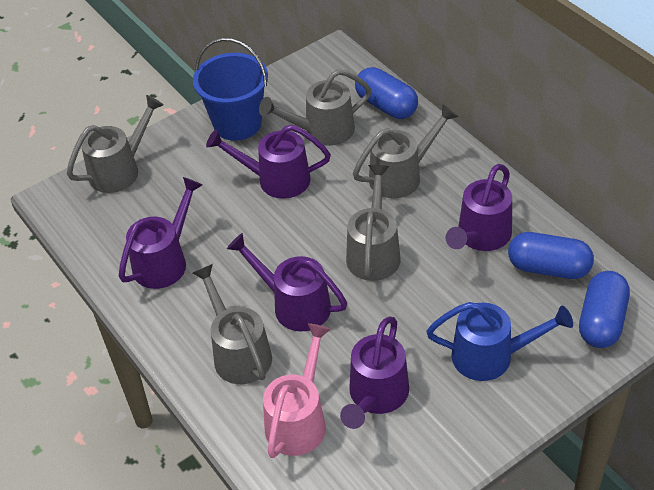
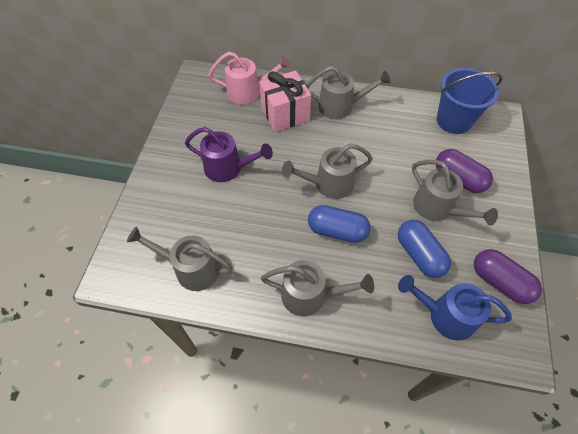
blue capsule: 3 -> 2
pink gift: 0 -> 1
purple capsule: 0 -> 2
purple watering can: 5 -> 1

